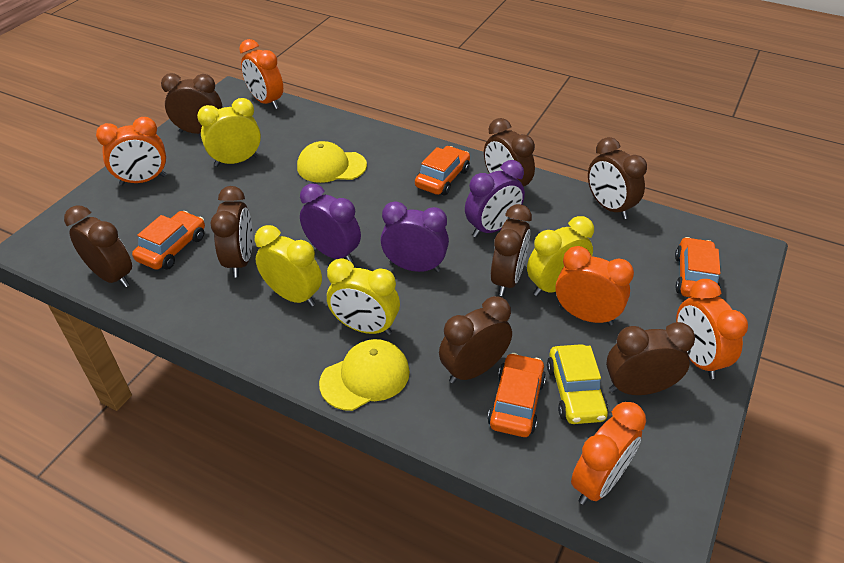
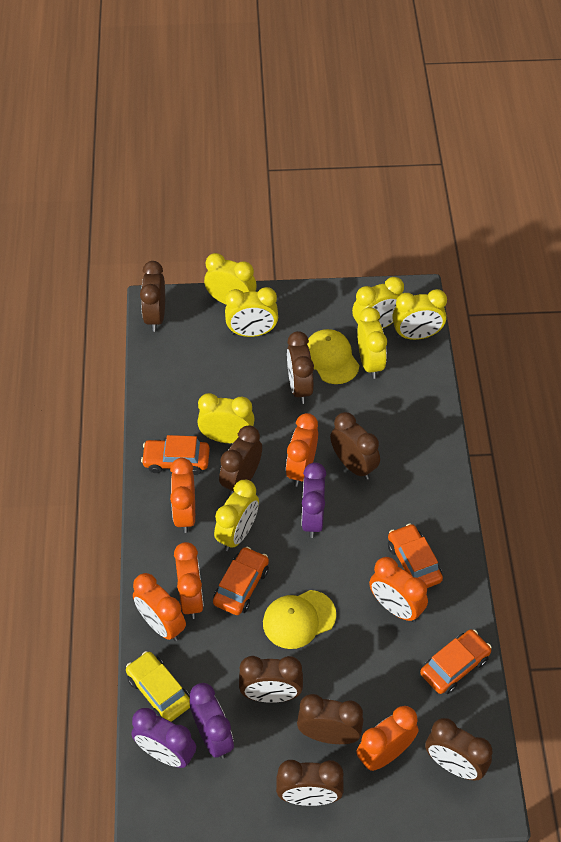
orange clock: 5 -> 6
yellow clock: 4 -> 7

